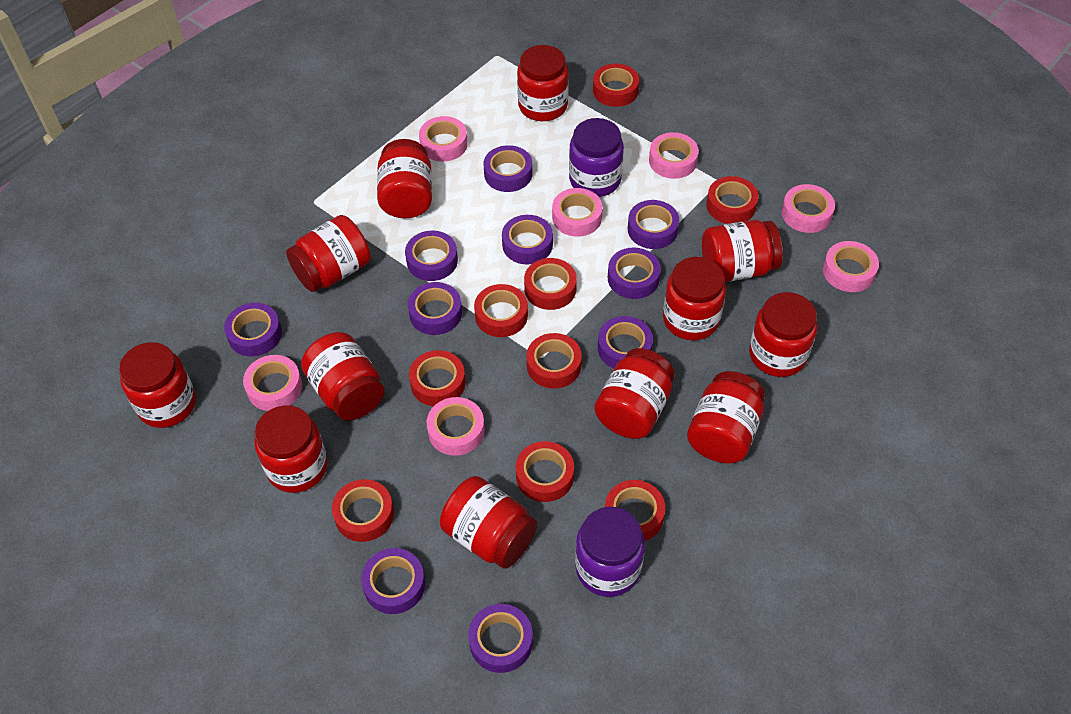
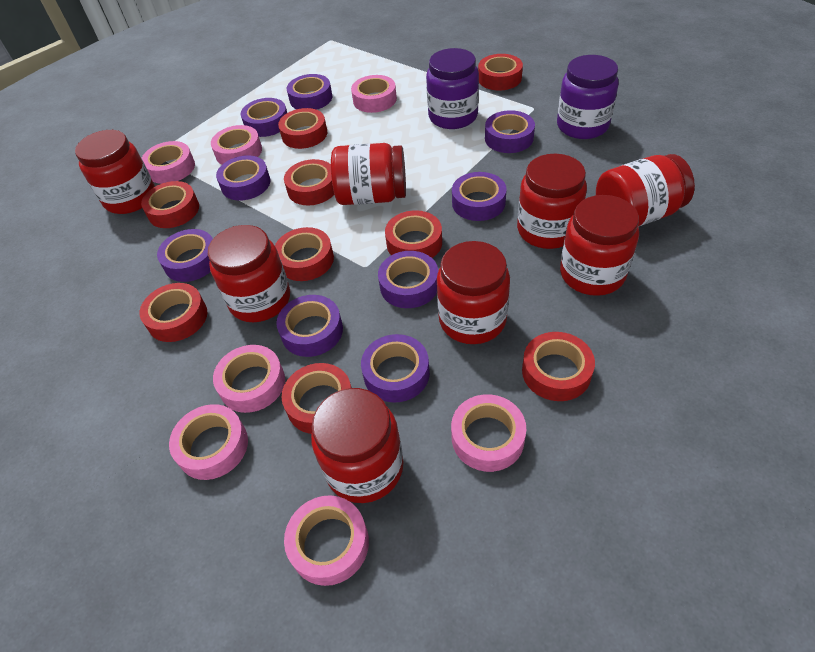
purple tape: 10 -> 9
red jar: 12 -> 8

